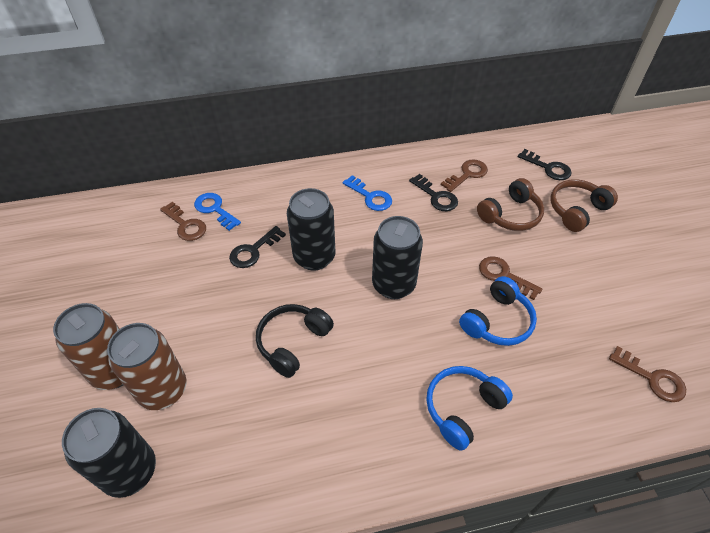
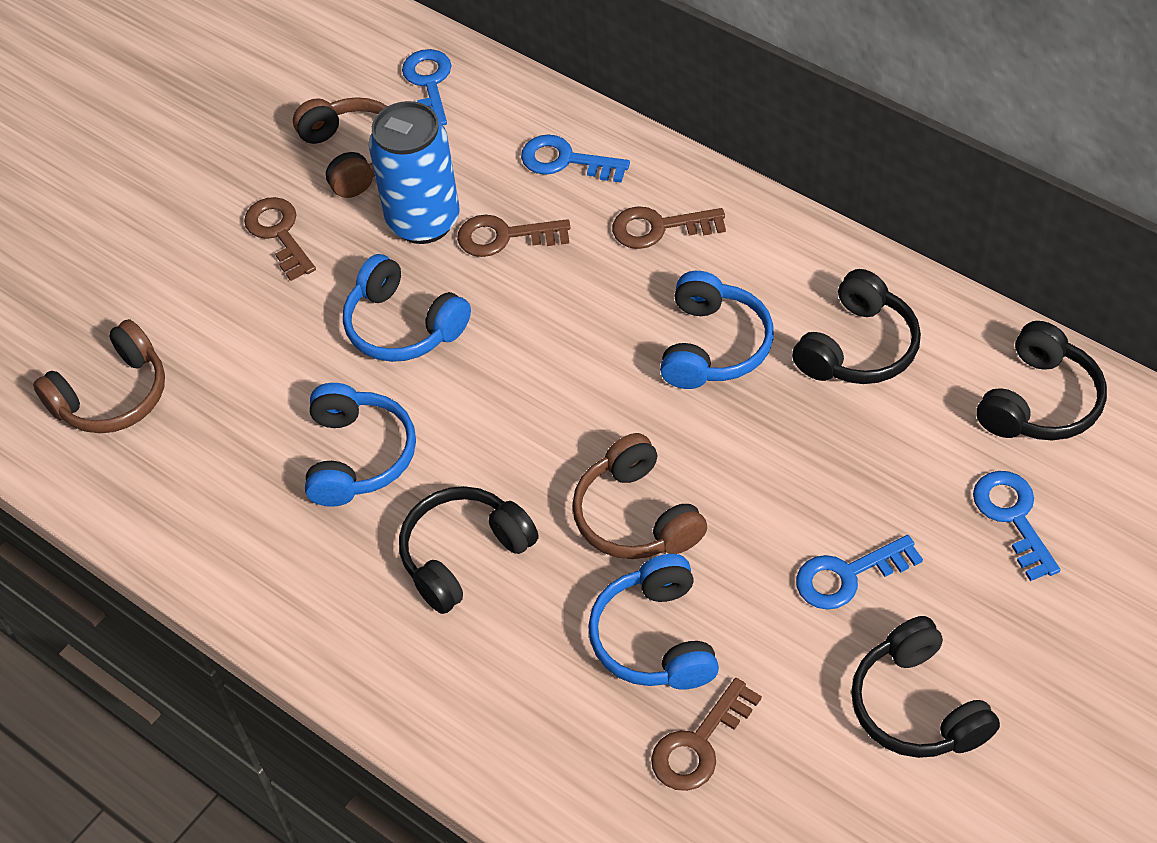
black can: 3 -> 0
black headphones: 1 -> 4
black key: 3 -> 0
blue can: 0 -> 1
blue headphones: 2 -> 4
blue key: 2 -> 4
brown can: 2 -> 0
brown headphones: 2 -> 3

